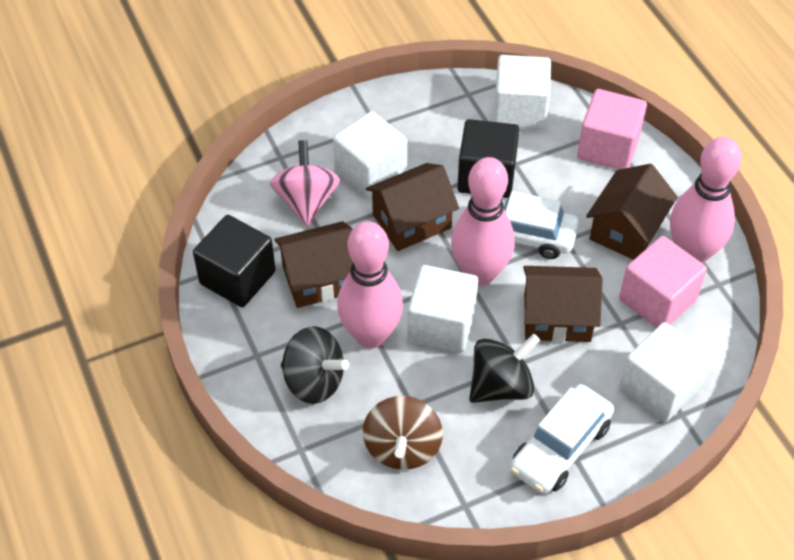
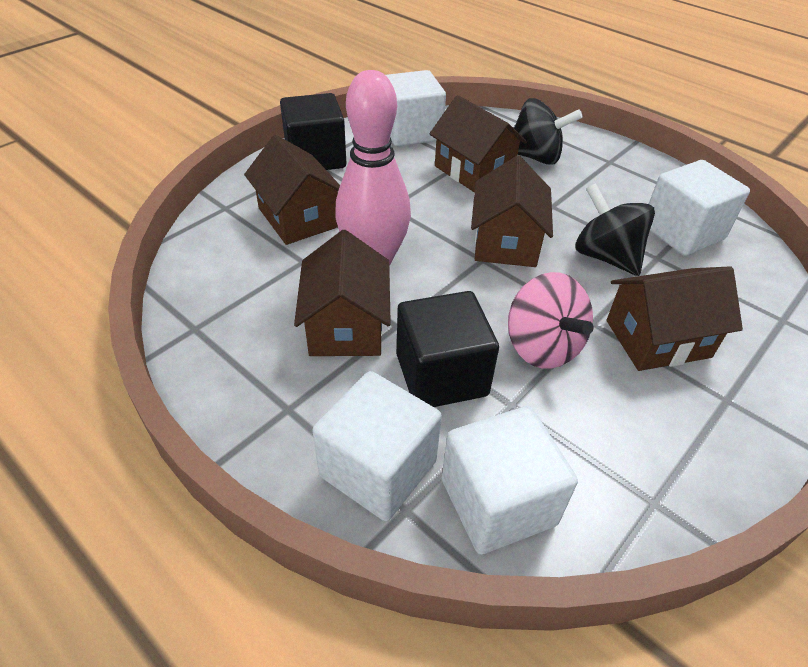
brown house: 4 -> 5
brown spinning top: 1 -> 0
pink bowling pin: 3 -> 1
pink cube: 2 -> 0
white car: 2 -> 0

